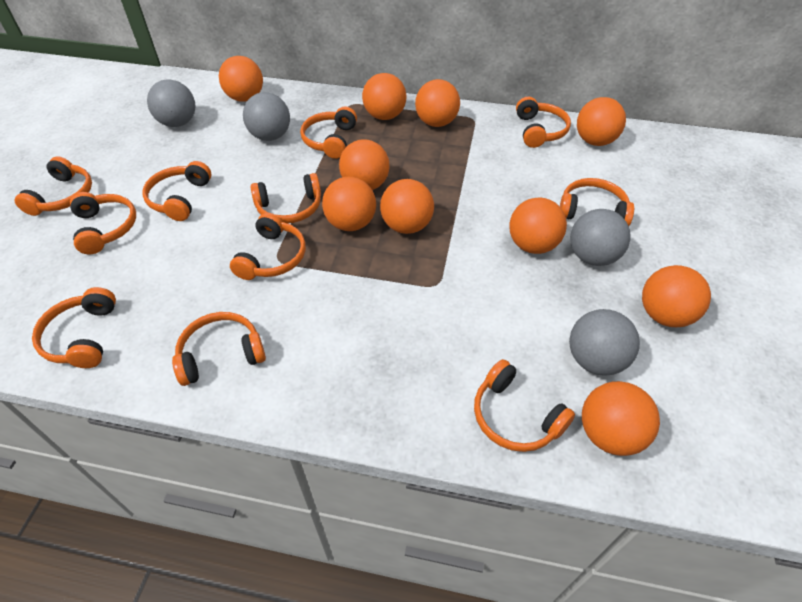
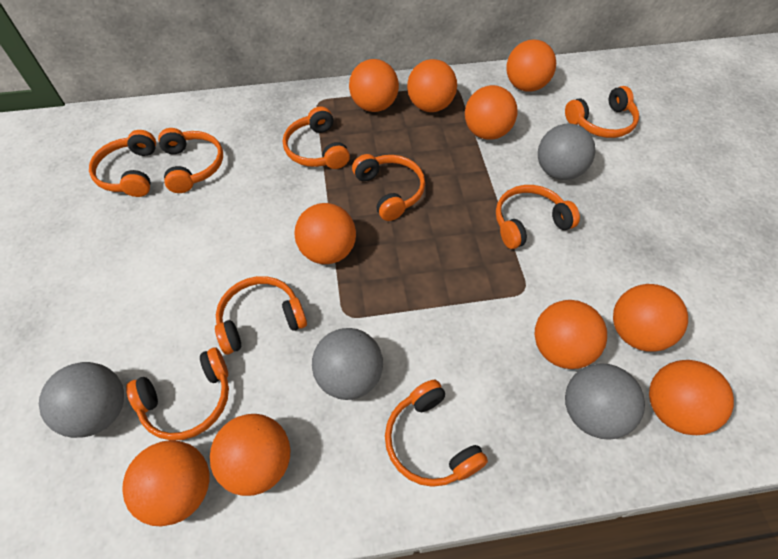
orange headphones: 11 -> 9

